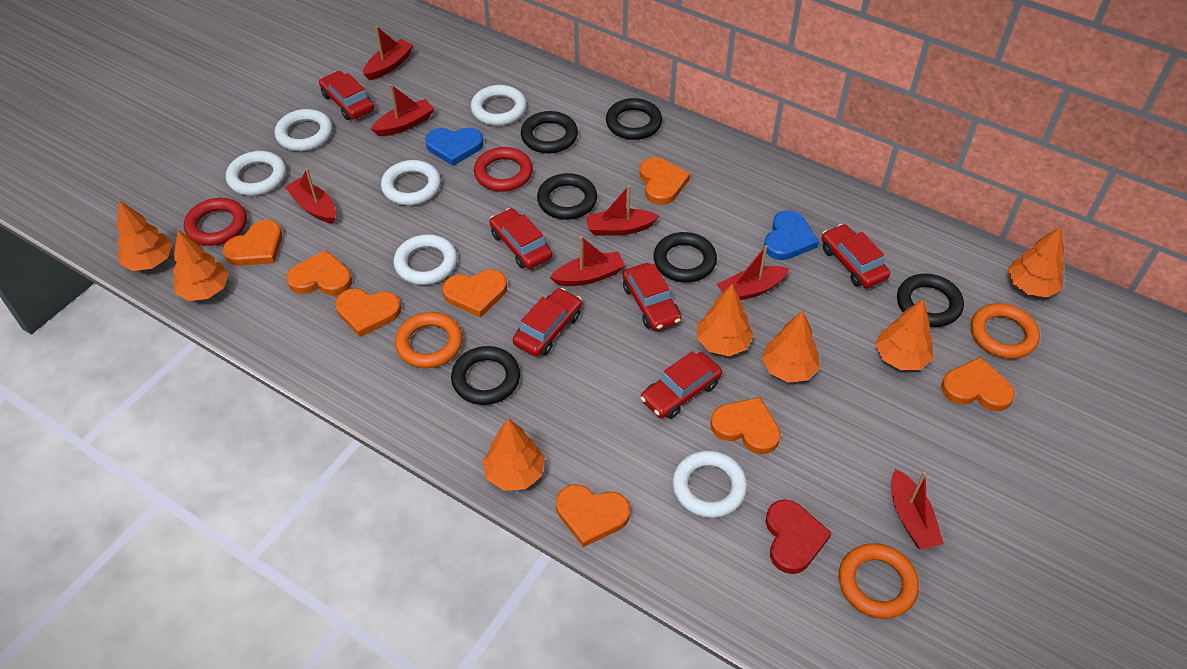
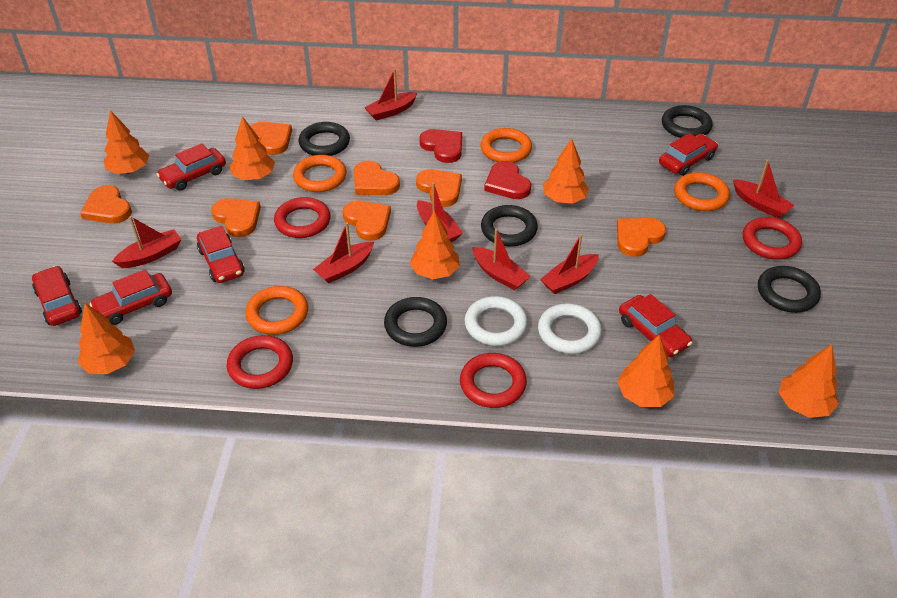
black ring: 6 -> 5
blue heart: 2 -> 0
orange heart: 8 -> 7
orange ring: 3 -> 4
red heart: 1 -> 2
red ring: 2 -> 4
white ring: 6 -> 2

